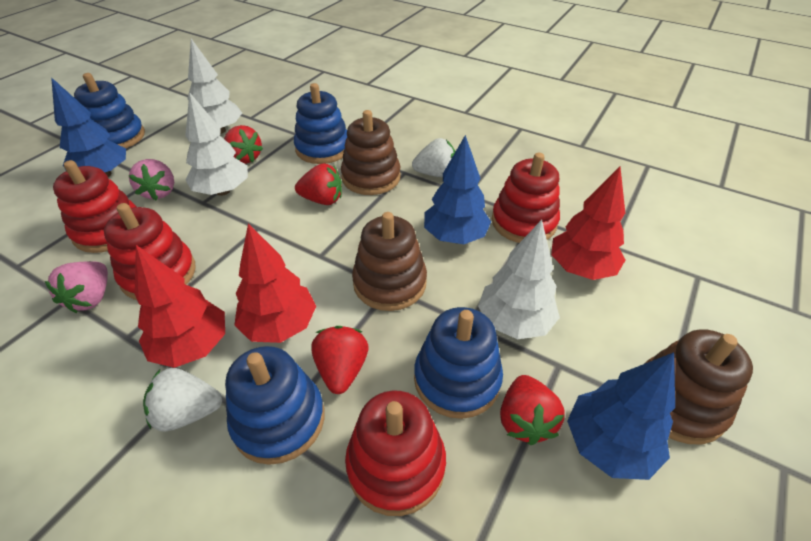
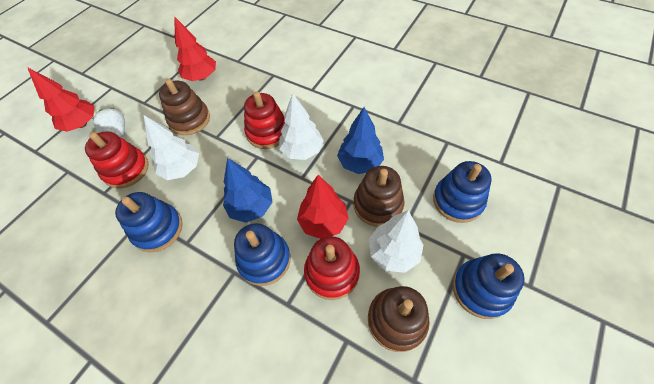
blue tree: 3 -> 2
pink strawberry: 2 -> 0
red stacking toy: 4 -> 3
red strawberry: 4 -> 0
white strawberry: 2 -> 1

